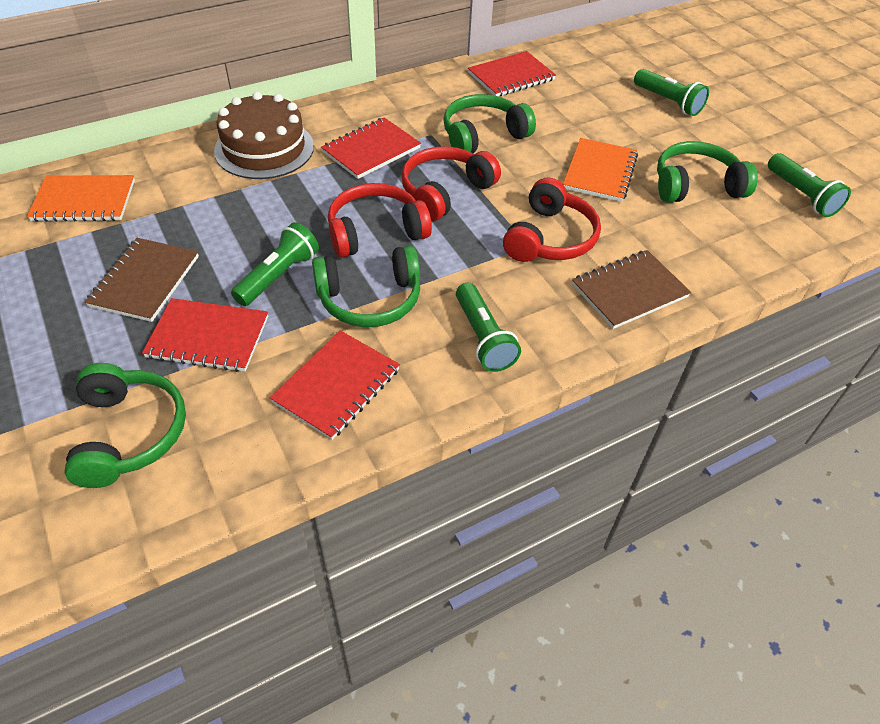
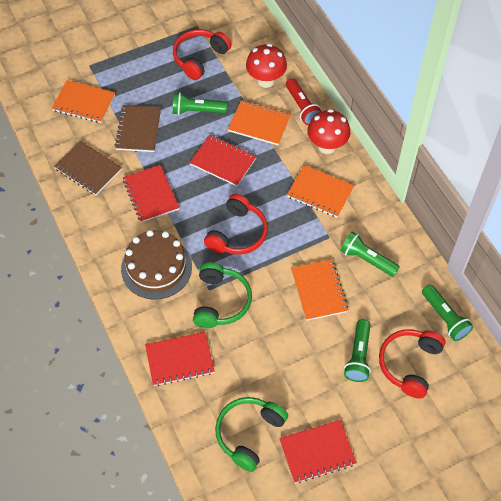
green headphones: 4 -> 2
orange notebook: 2 -> 4
red flashlight: 0 -> 1
red mushroom: 0 -> 2

